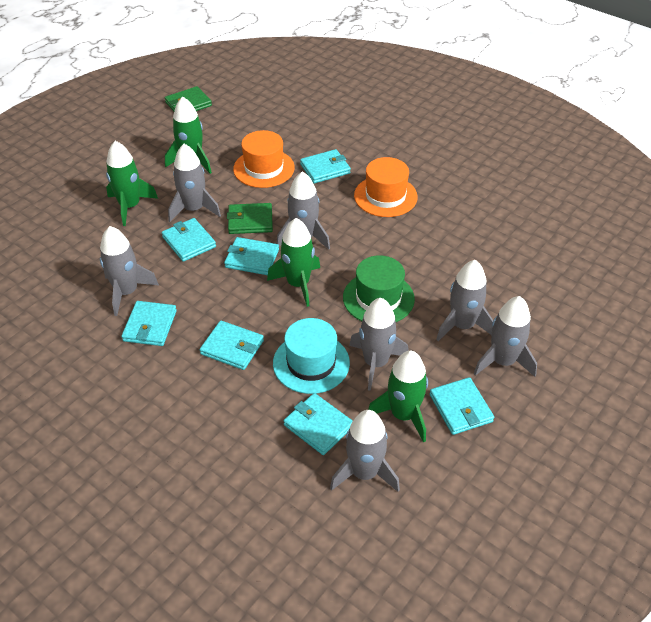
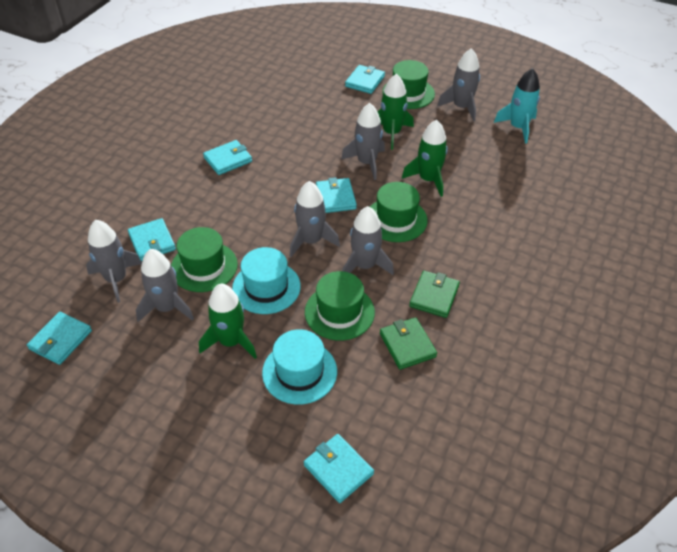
green hat: 1 -> 4
green rocket: 4 -> 3
grey rocket: 7 -> 6
orange hat: 2 -> 0
turquoise hat: 1 -> 2
turquoise rocket: 0 -> 1
turquoise wallet: 7 -> 6

